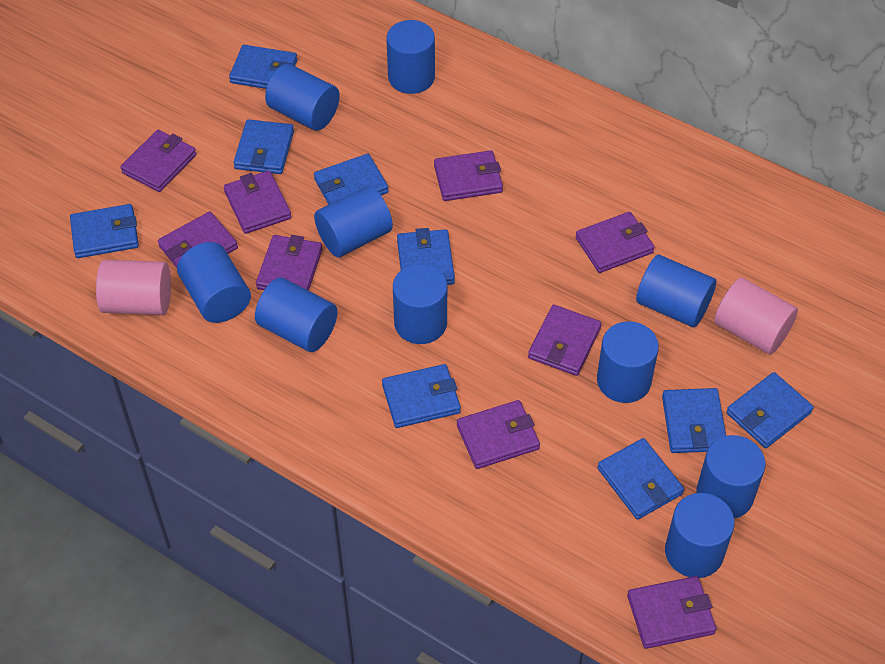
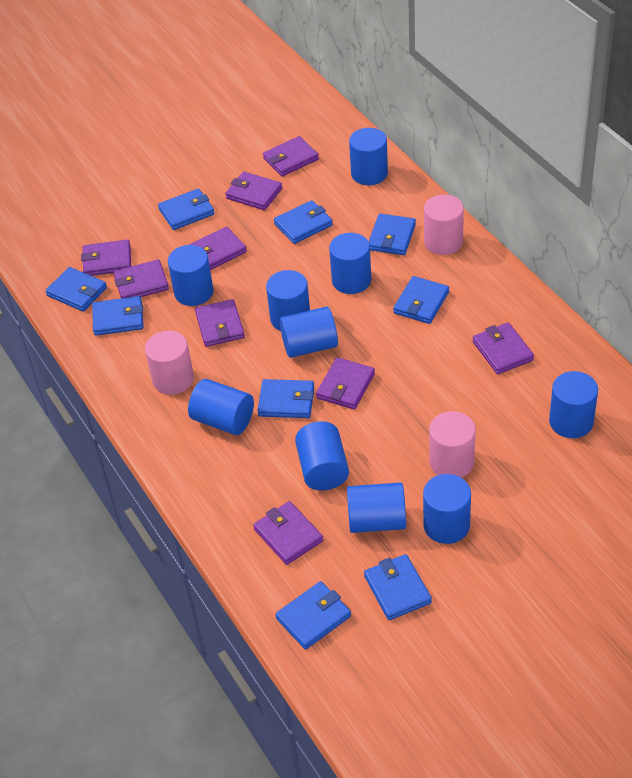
pink cylinder: 2 -> 3

